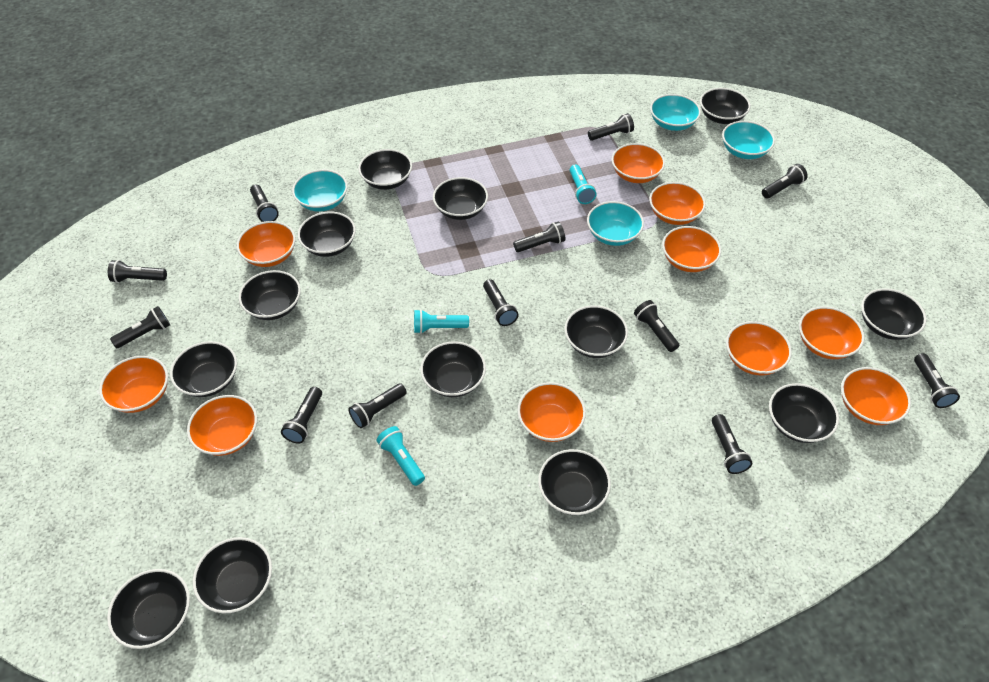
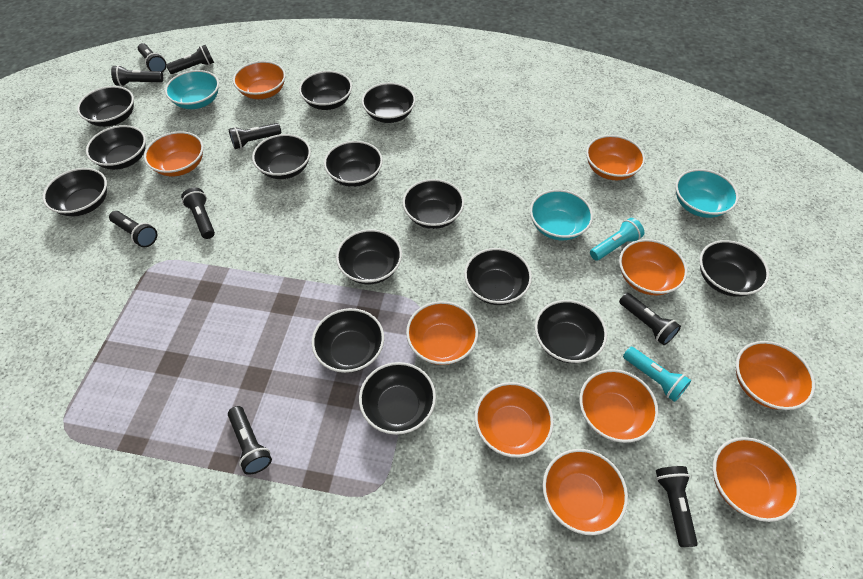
black bowl: 13 -> 14
black flashlight: 12 -> 9
turquoise bowl: 4 -> 3
turquoise flashlight: 3 -> 2

